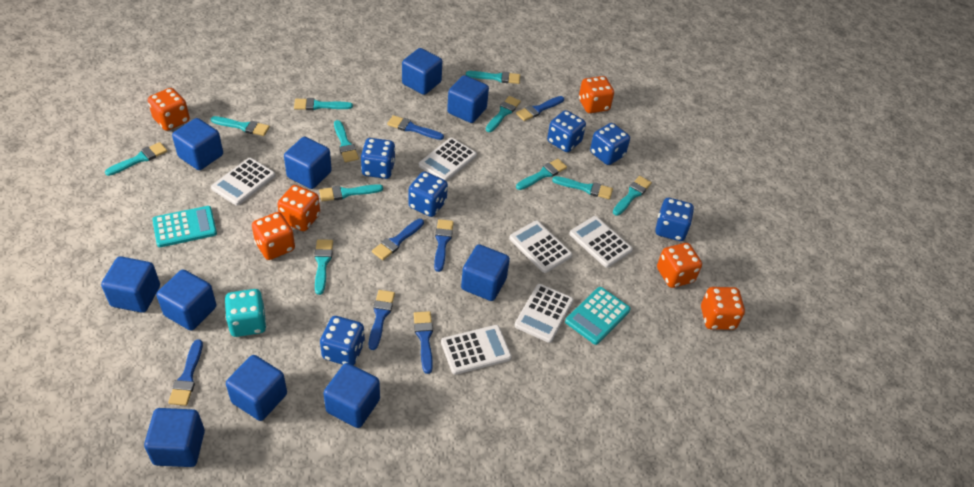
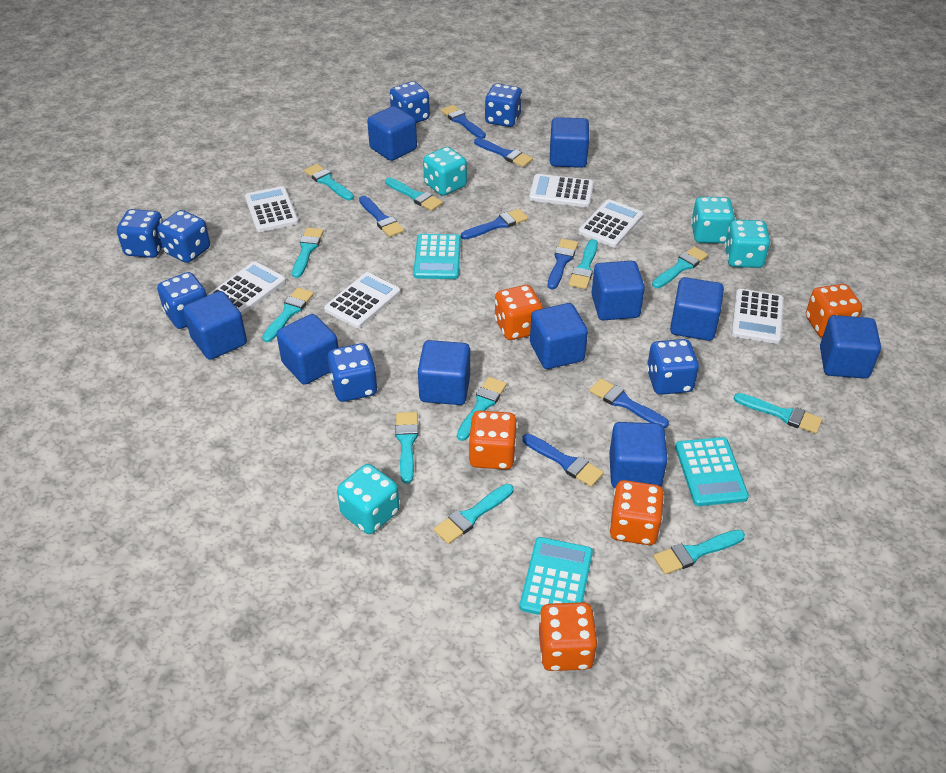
blue dice: 6 -> 7
orange dice: 6 -> 5
turquoise calculator: 2 -> 3
turquoise dice: 1 -> 4

